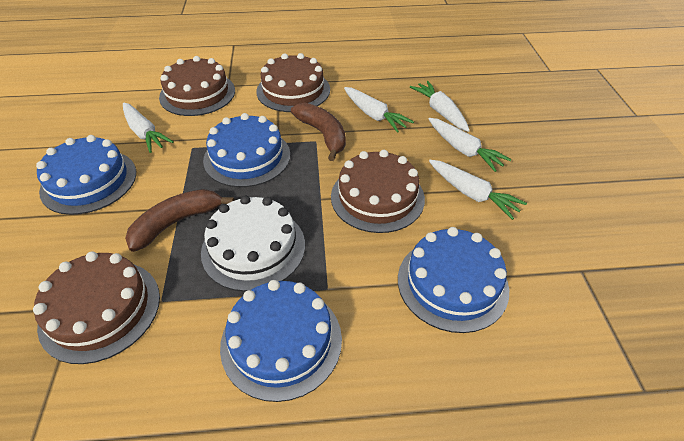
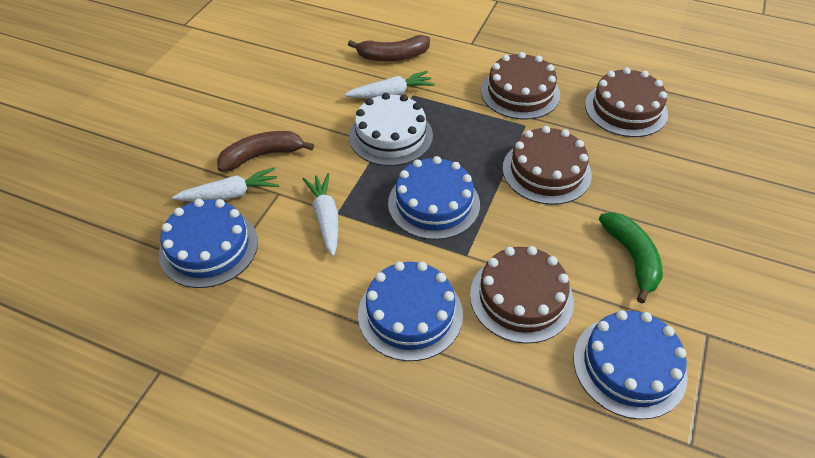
green banana: 0 -> 1
white carrot: 5 -> 3

